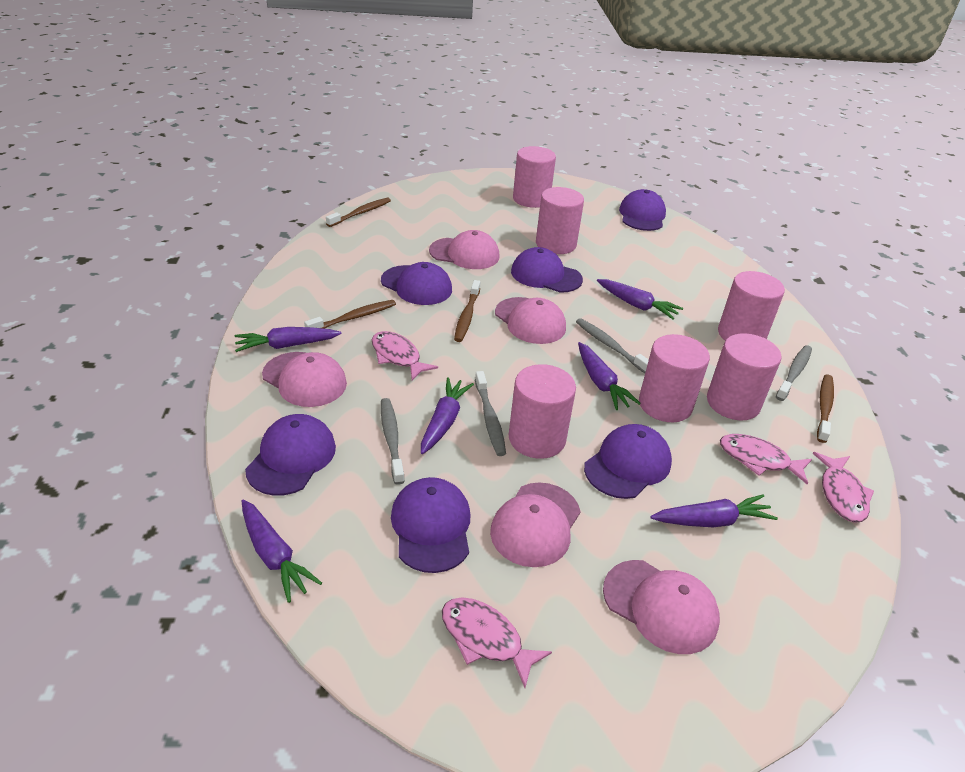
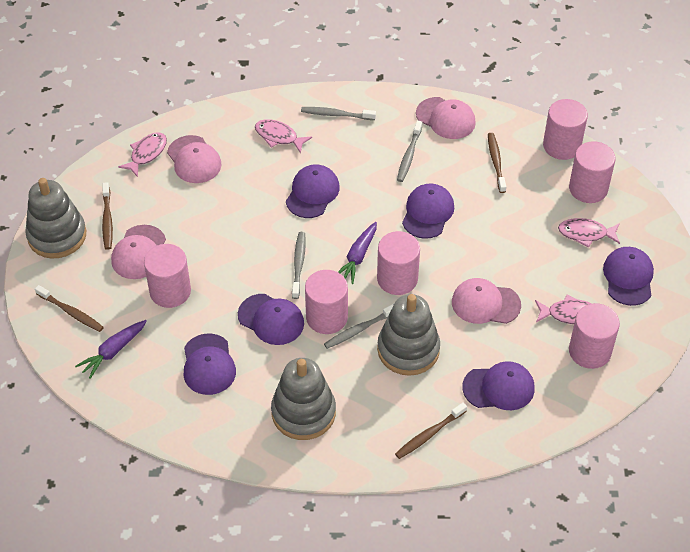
grey stacking toy: 0 -> 3
pink cap: 5 -> 4
purple carrot: 6 -> 2

